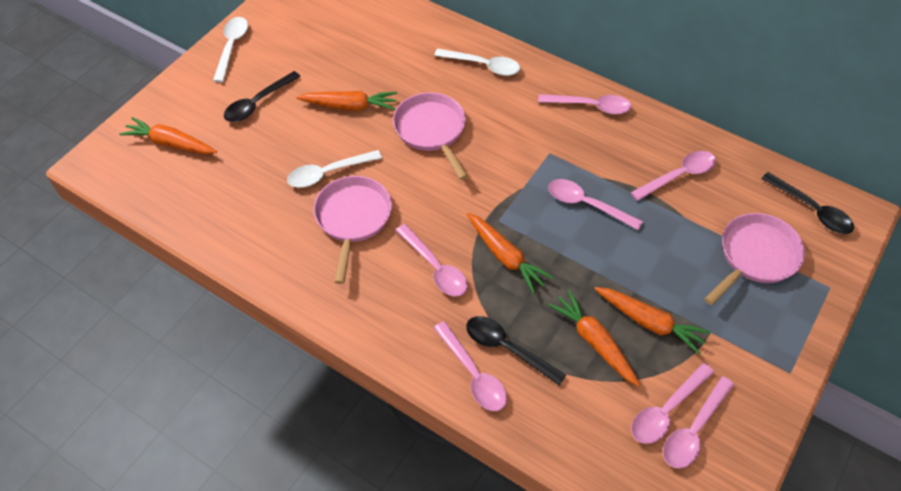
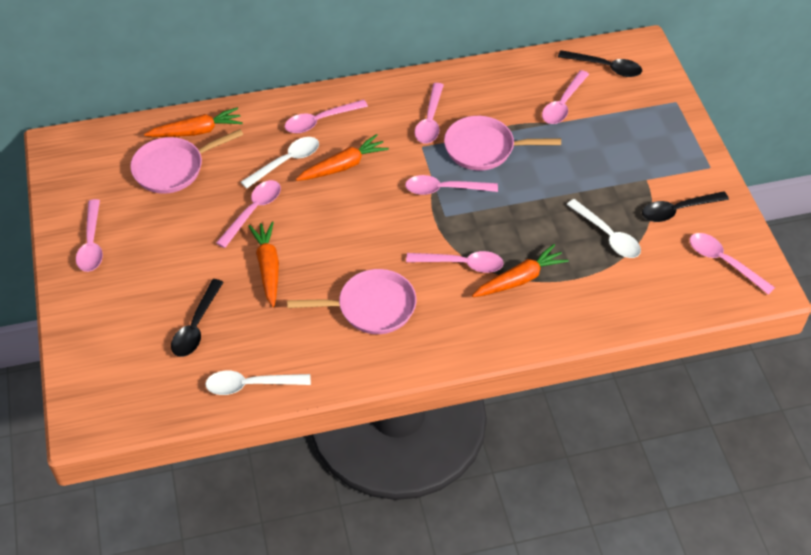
orange carrot: 5 -> 4
pink spoon: 7 -> 8

